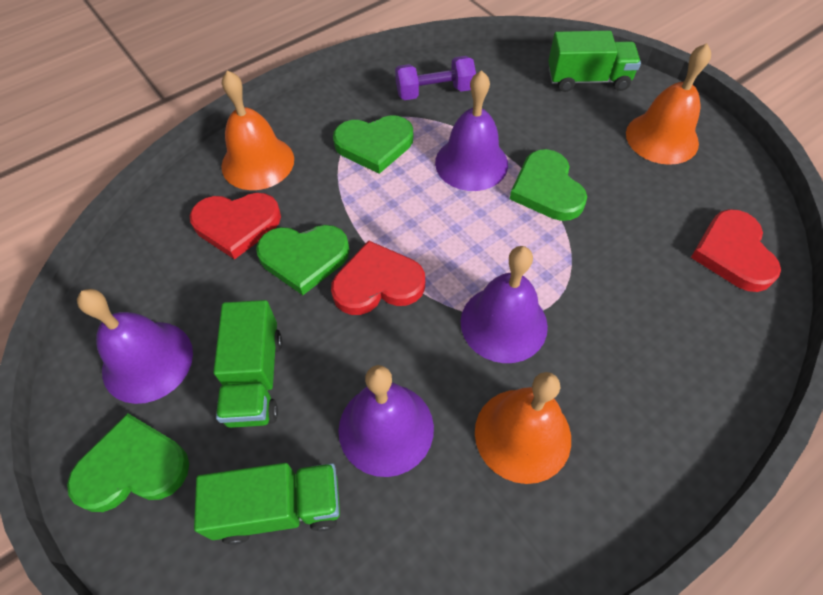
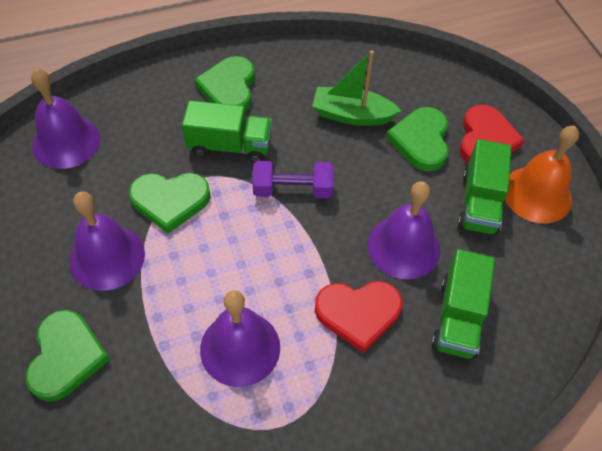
green boat: 0 -> 1
orange bell: 3 -> 1
red heart: 3 -> 2

